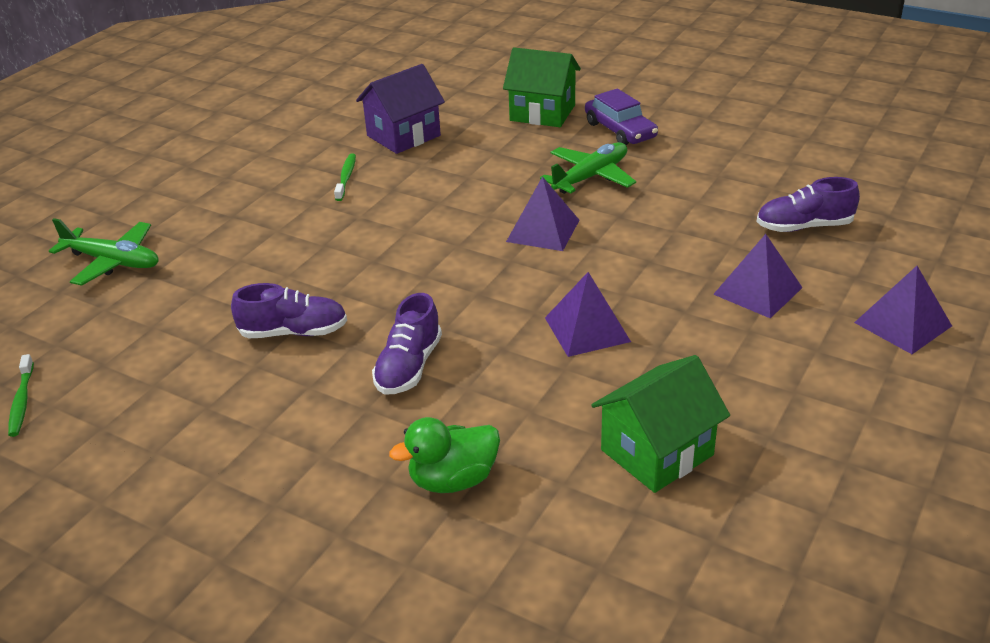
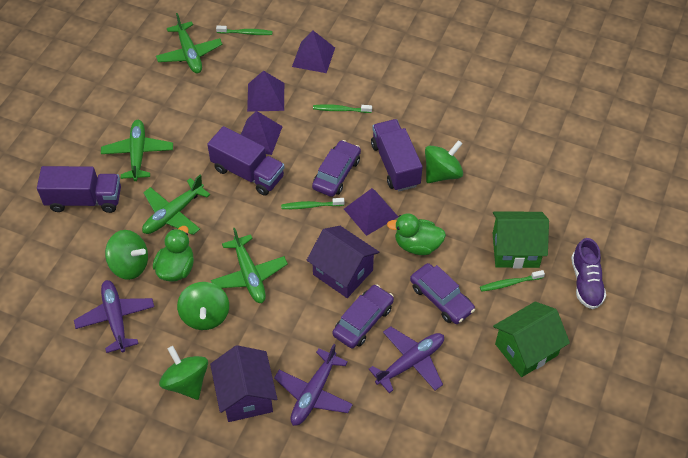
green duck: 1 -> 2
green plane: 2 -> 4
green spinning top: 0 -> 4
green toothbrush: 2 -> 4
purple car: 1 -> 3
purple house: 1 -> 2
purple plane: 0 -> 3
purple shoe: 3 -> 1
purple truck: 0 -> 3

